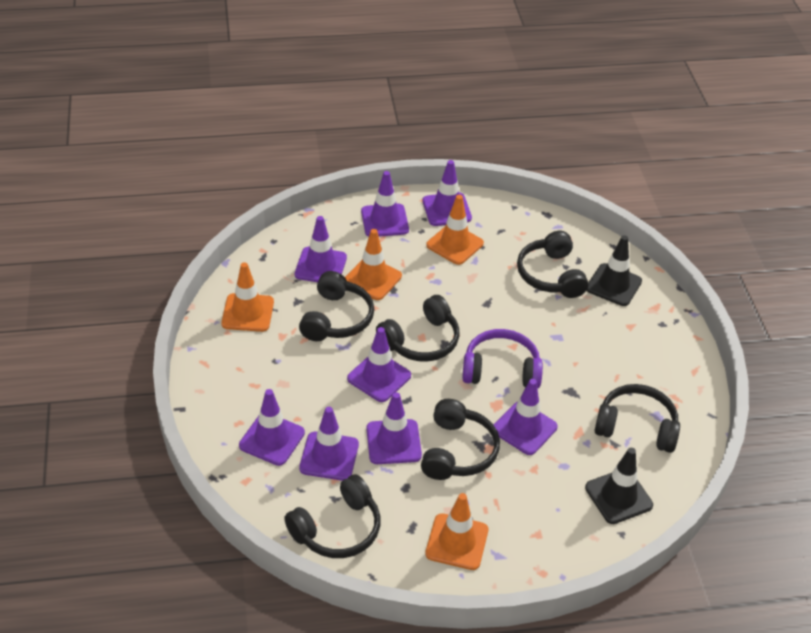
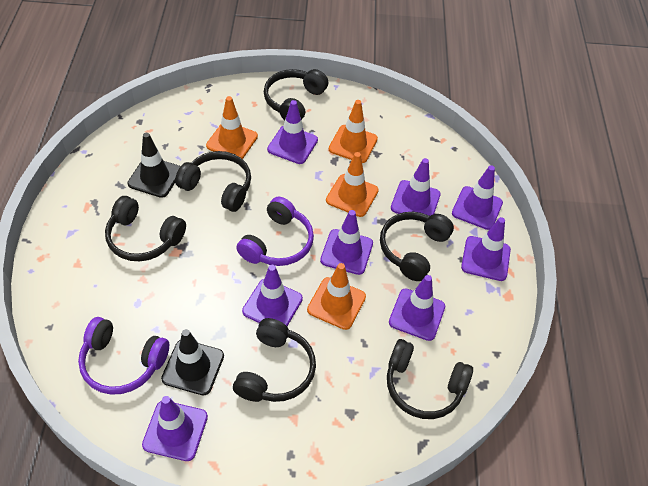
purple headphones: 1 -> 2

